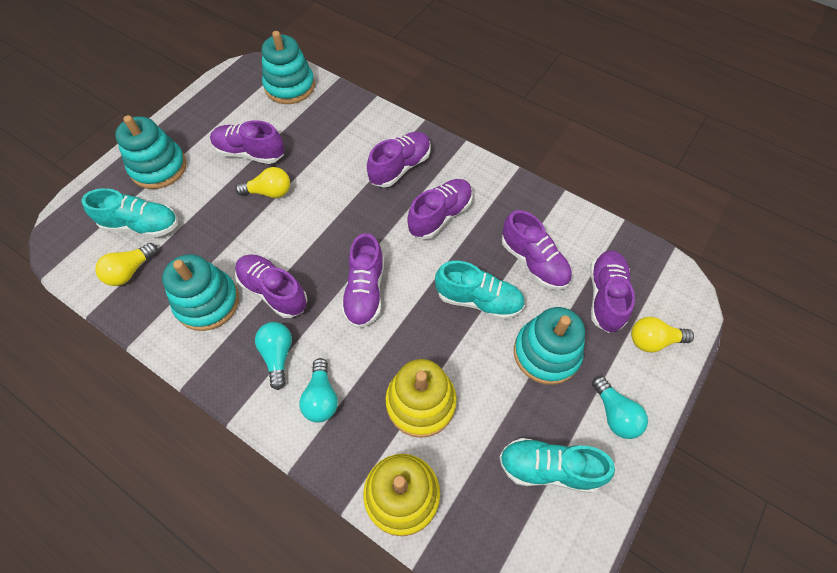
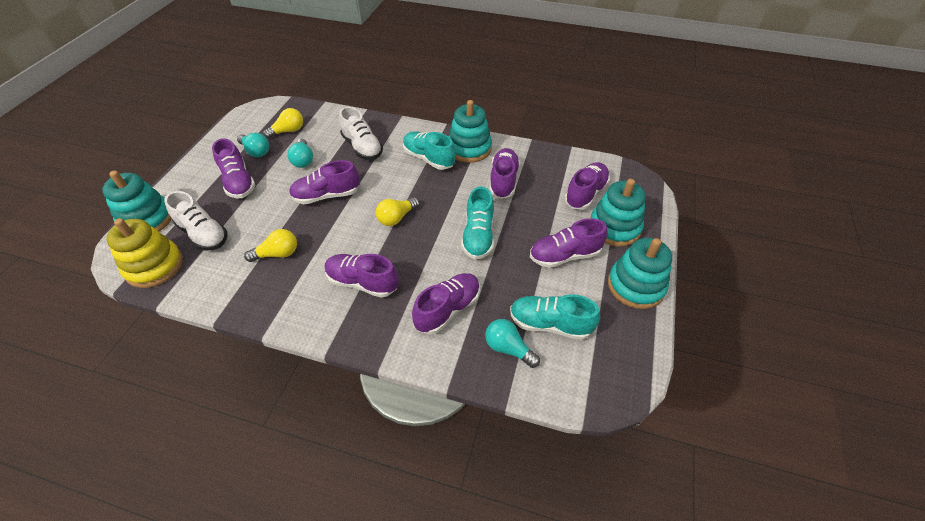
white shoe: 0 -> 2
yellow stacking toy: 2 -> 1

